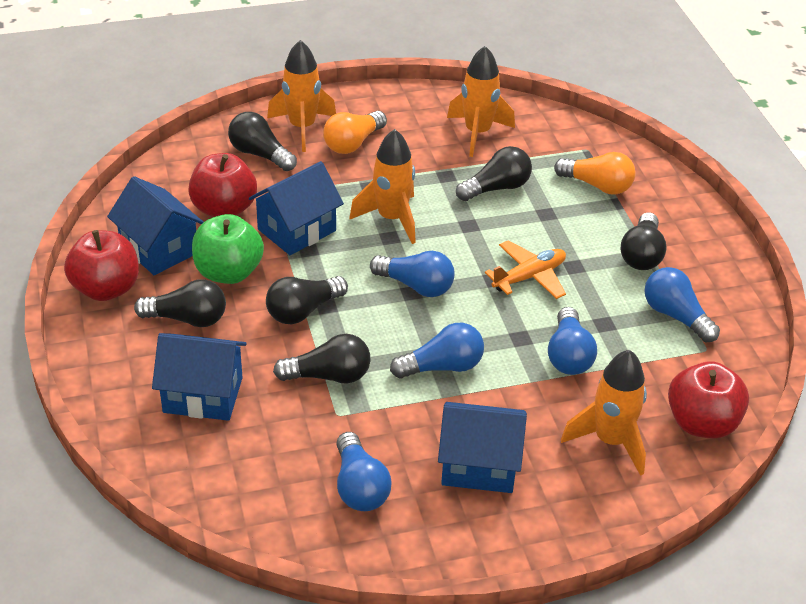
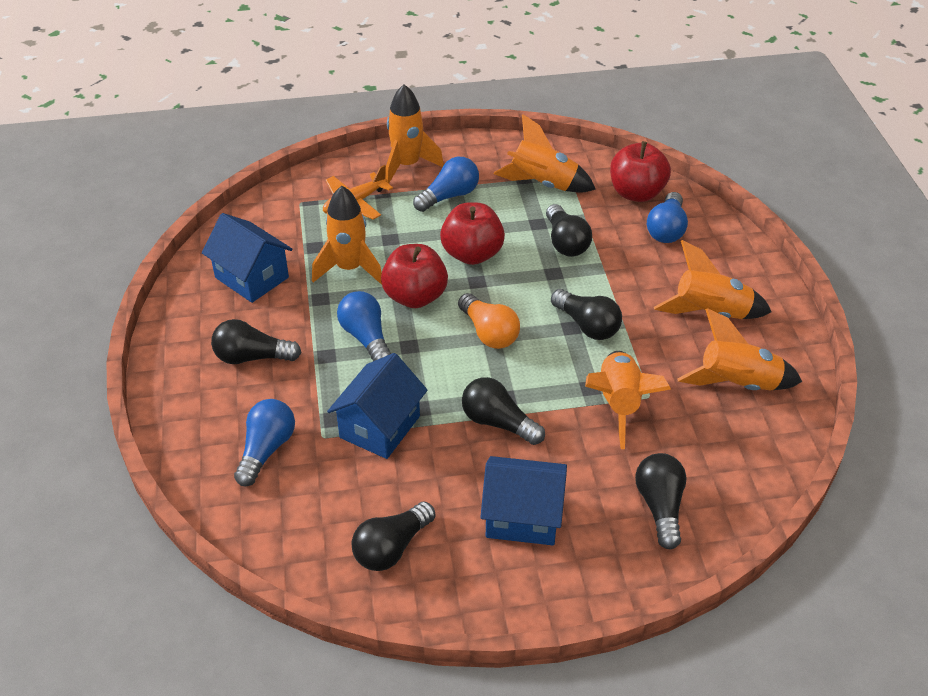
blue house: 4 -> 3
blue light bulb: 5 -> 4
green apple: 1 -> 0
orange light bulb: 2 -> 1
orange rocket: 4 -> 6

